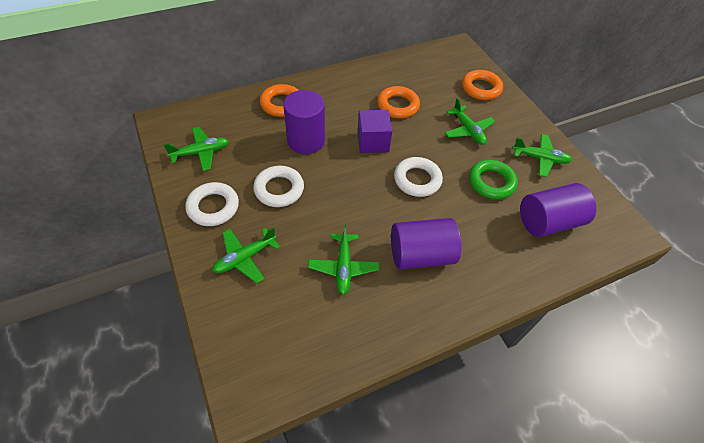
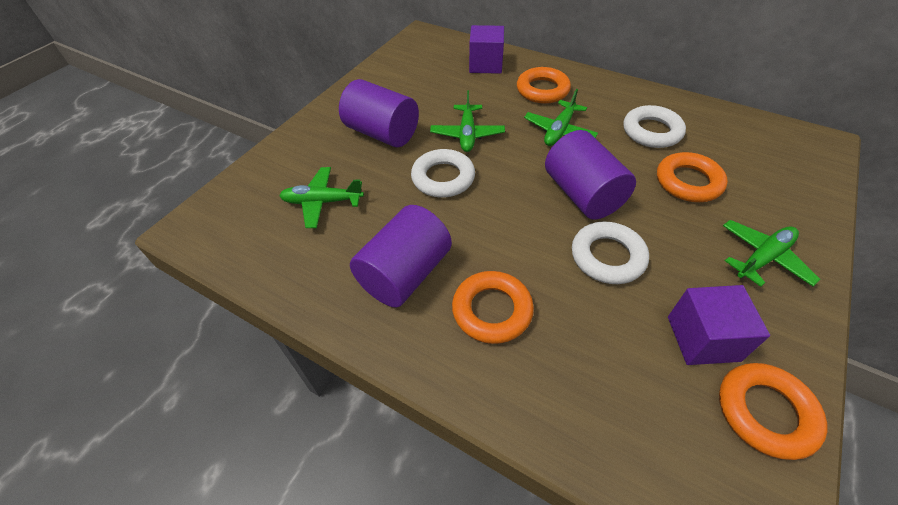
green plane: 5 -> 4
green ring: 1 -> 0
orange ring: 3 -> 4
purple cube: 1 -> 2

